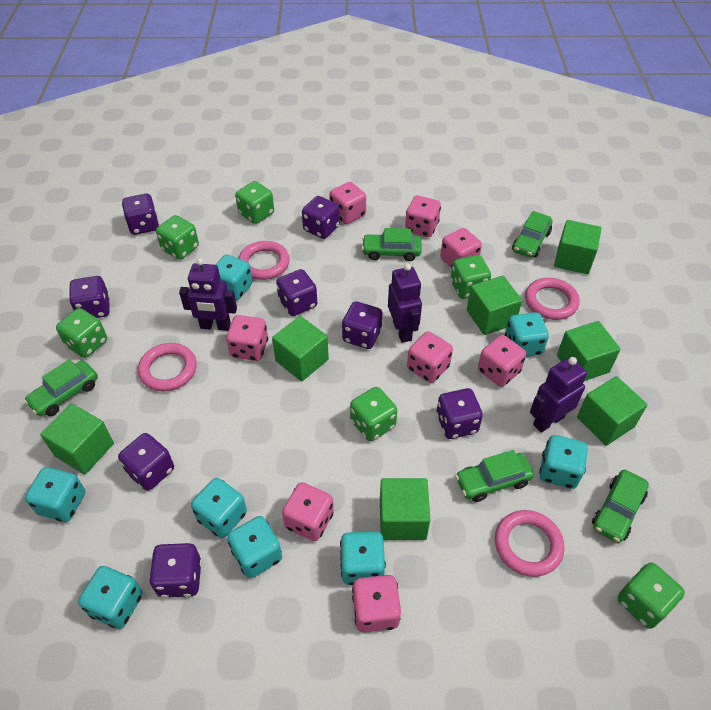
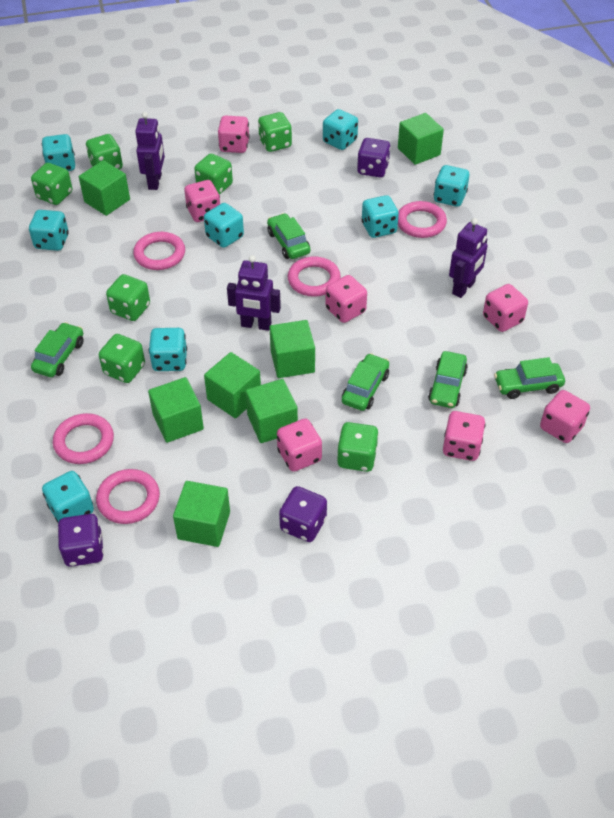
green dice: 6 -> 7
pink dice: 8 -> 7
pink ring: 4 -> 5
purple dice: 8 -> 3

